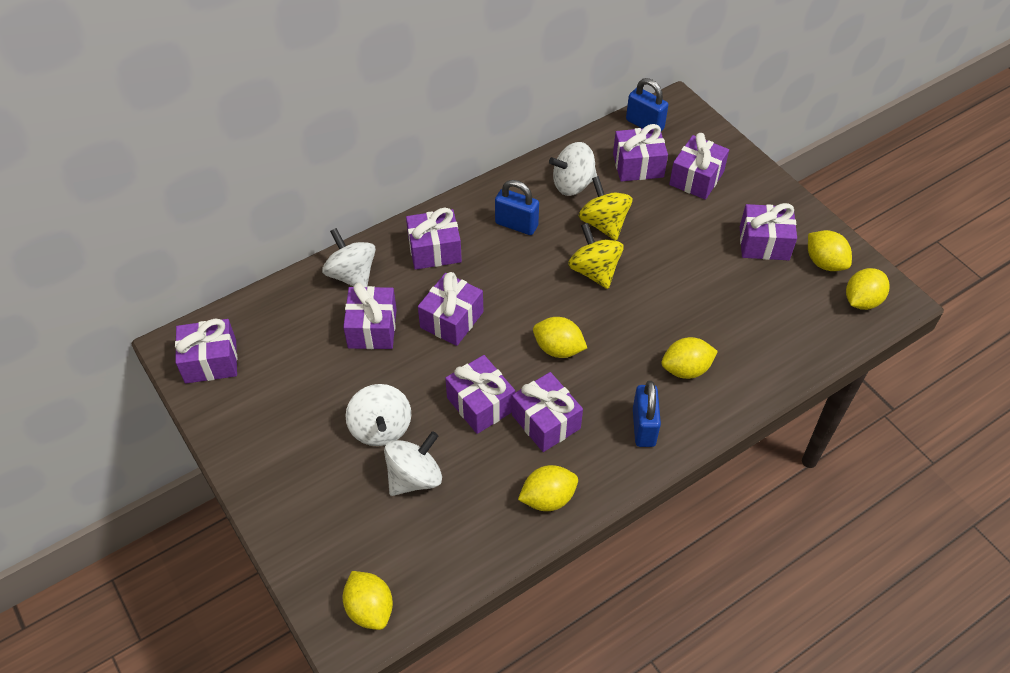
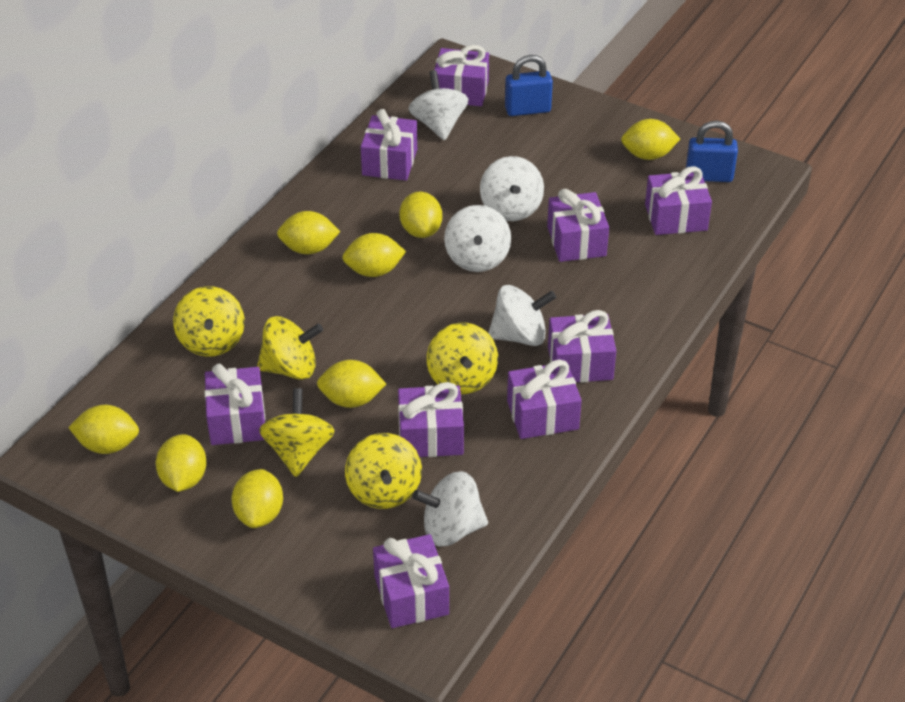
blue padlock: 3 -> 2
white spinning top: 4 -> 5
yellow lemon: 6 -> 8
yellow spinning top: 2 -> 5

